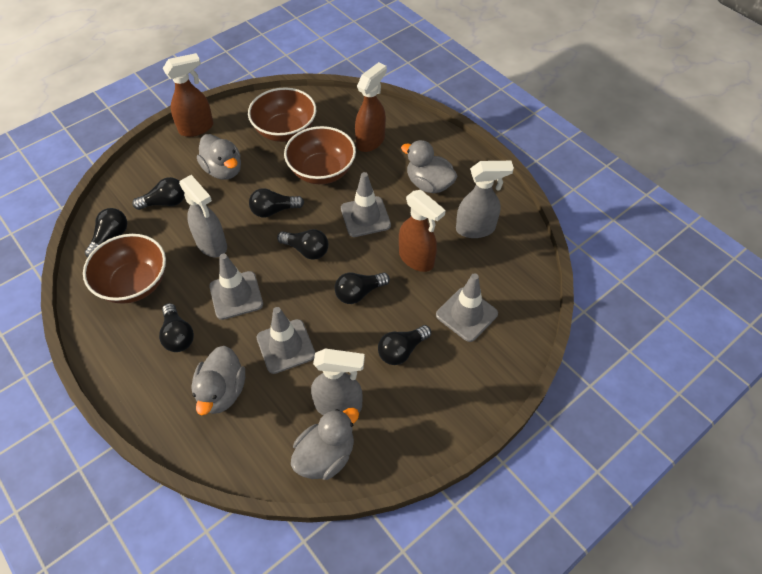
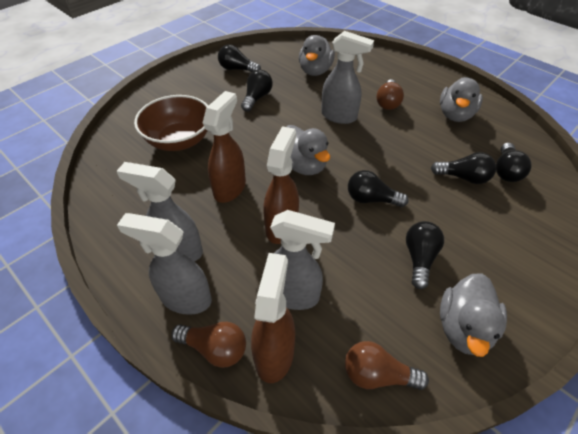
black light bulb: 7 -> 6
brown bowl: 3 -> 1
brown light bulb: 0 -> 3
grey spray bottle: 3 -> 4
grey traffic cone: 4 -> 0

